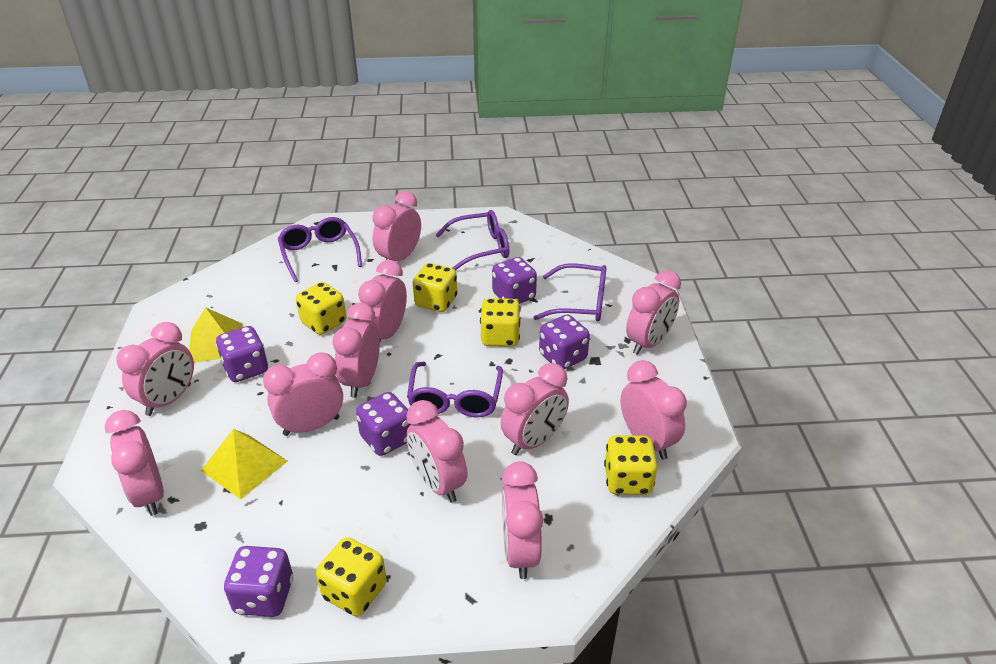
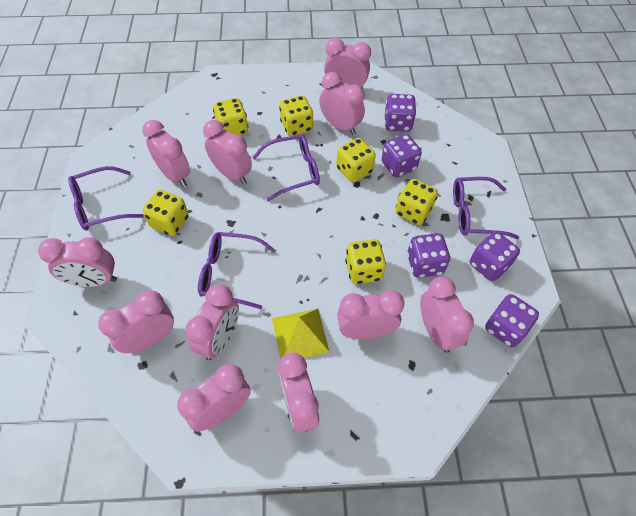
yellow dice: 5 -> 6
yellow pyramid: 2 -> 1

